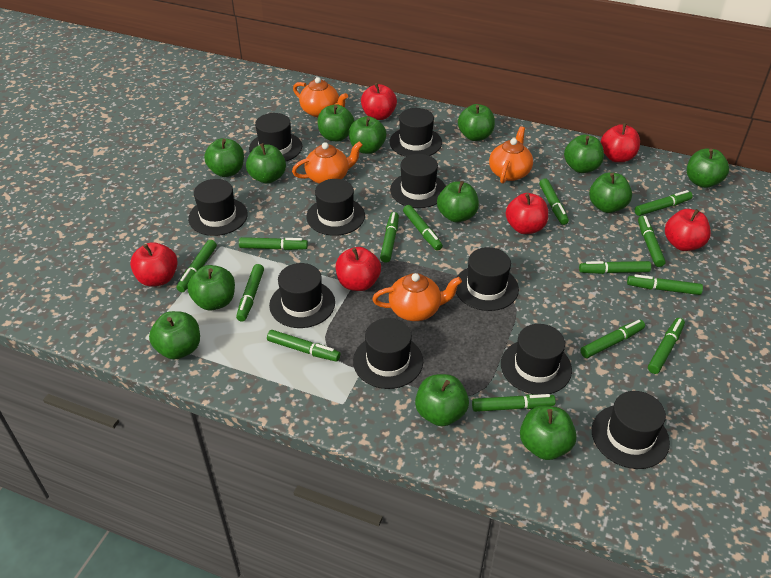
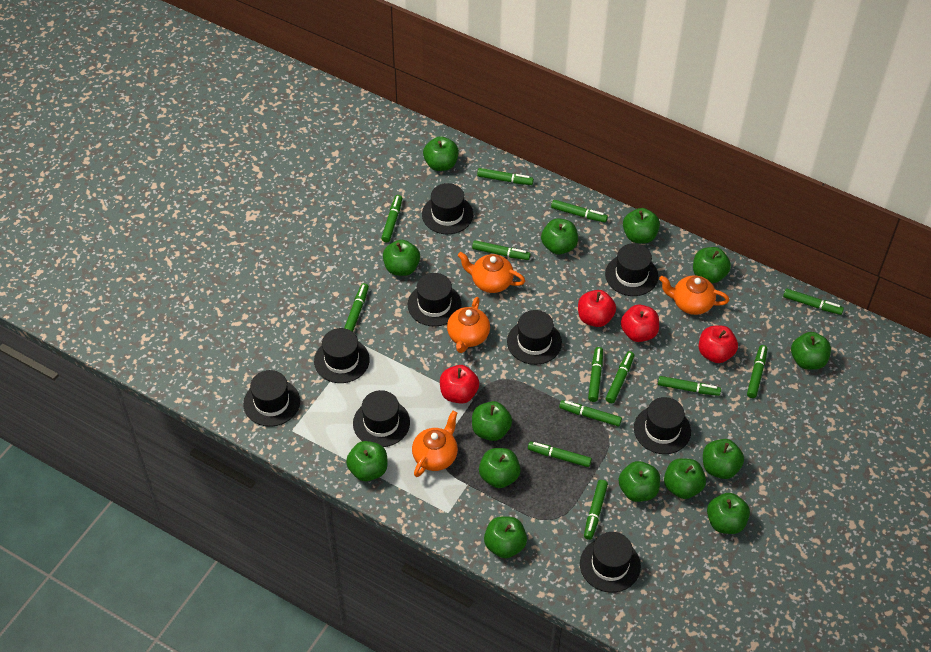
black hat: 10 -> 9
green apple: 13 -> 14
green marker: 14 -> 13
red apple: 6 -> 4

